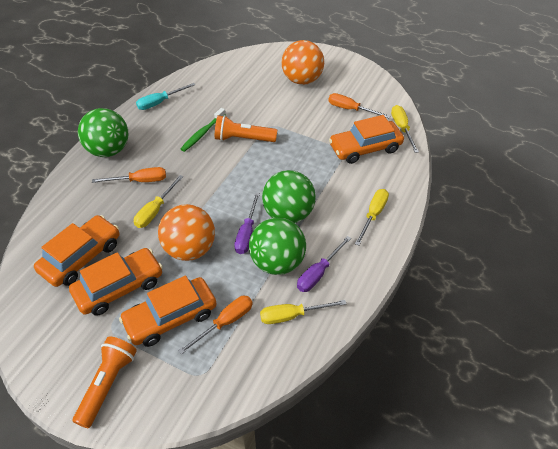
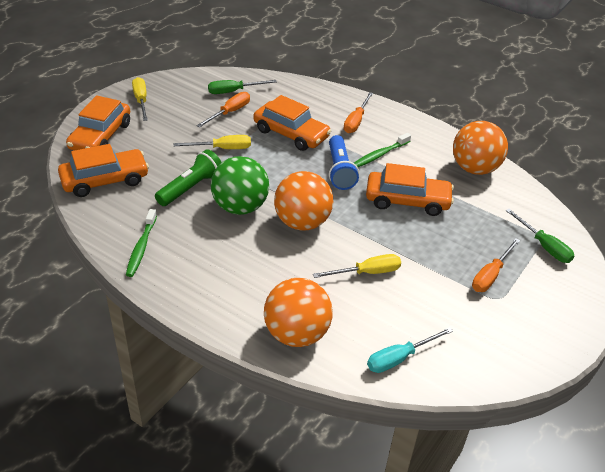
blue flashlight: 0 -> 1
green ball: 3 -> 1
green flashlight: 0 -> 1
green screwdriver: 0 -> 2
green toothbrush: 1 -> 2
orange ball: 2 -> 3
orange flashlight: 2 -> 0
purple screwdriver: 2 -> 0
yellow screwdriver: 4 -> 3

